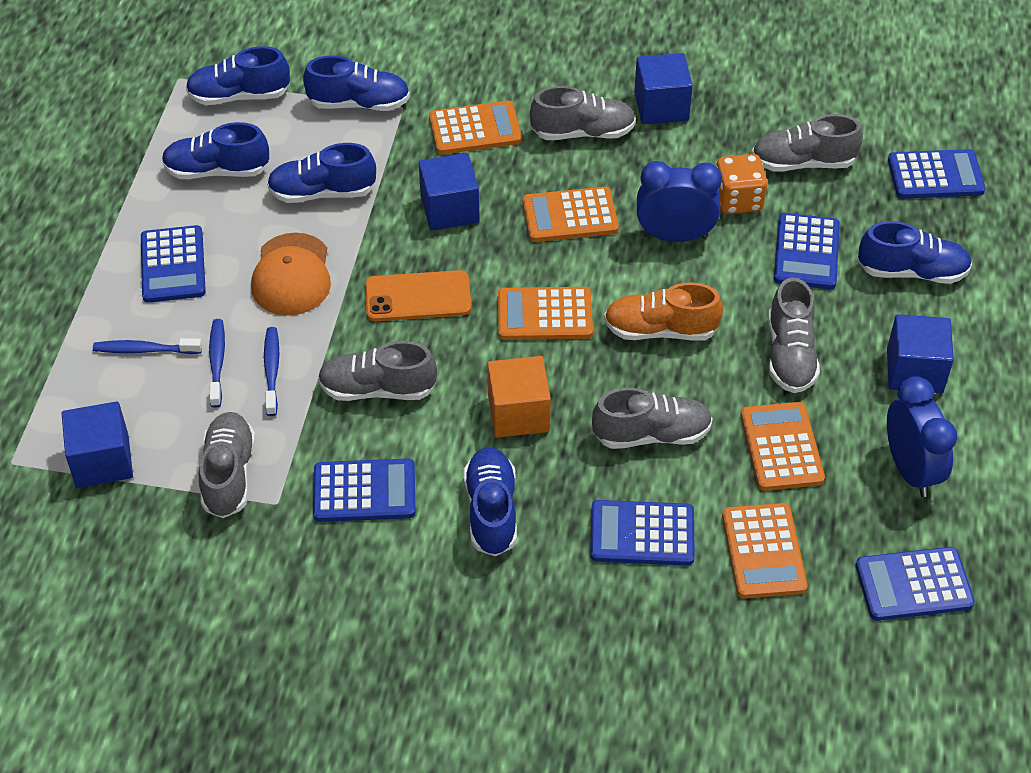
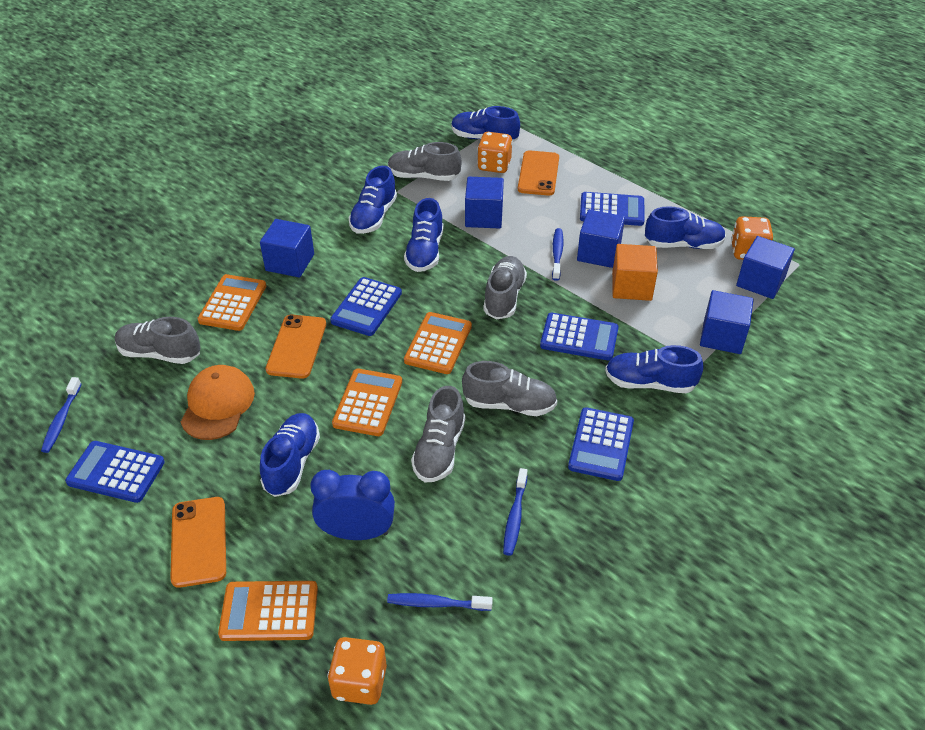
blue calculator: 6 -> 5
blue clock: 2 -> 1
blue cube: 4 -> 5
blue toothbrush: 3 -> 4
grey shoe: 6 -> 5
orange calculator: 5 -> 4
orange dice: 1 -> 3
orange phone: 1 -> 3
orange shoe: 1 -> 0

